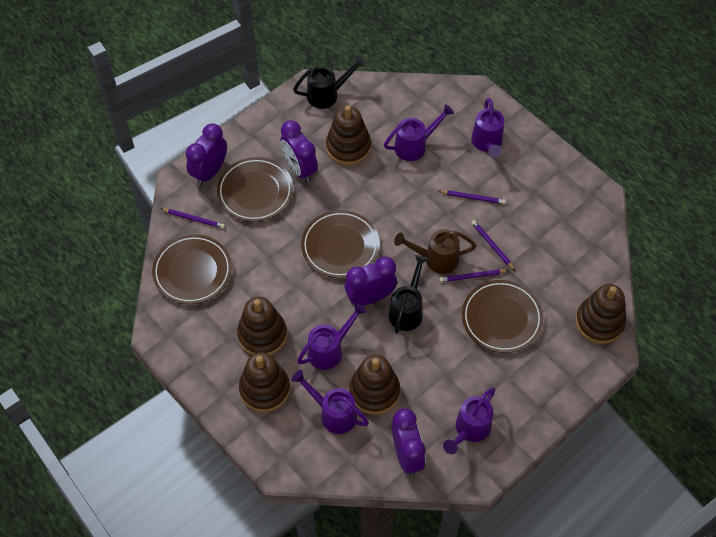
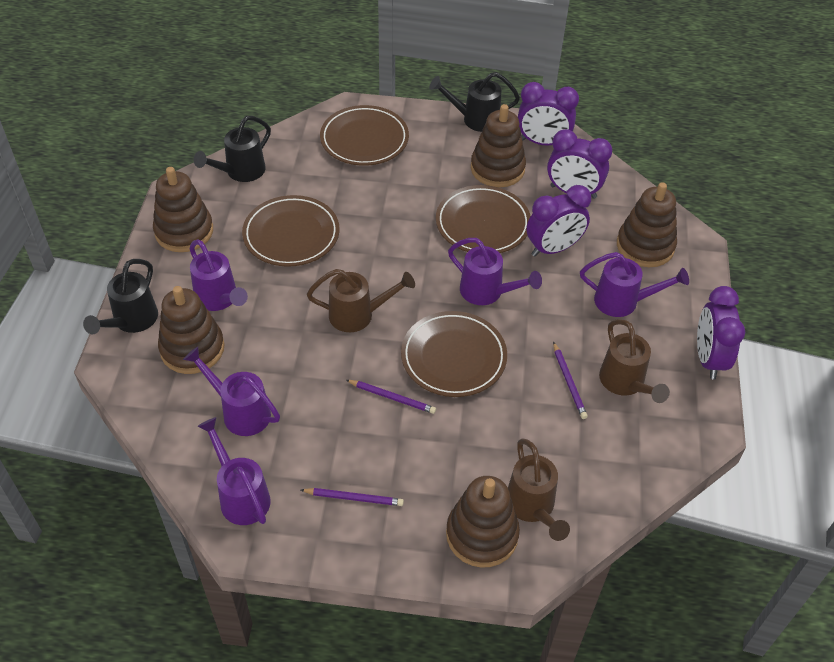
black watering can: 2 -> 3
brown watering can: 1 -> 3
purple pencil: 4 -> 3

